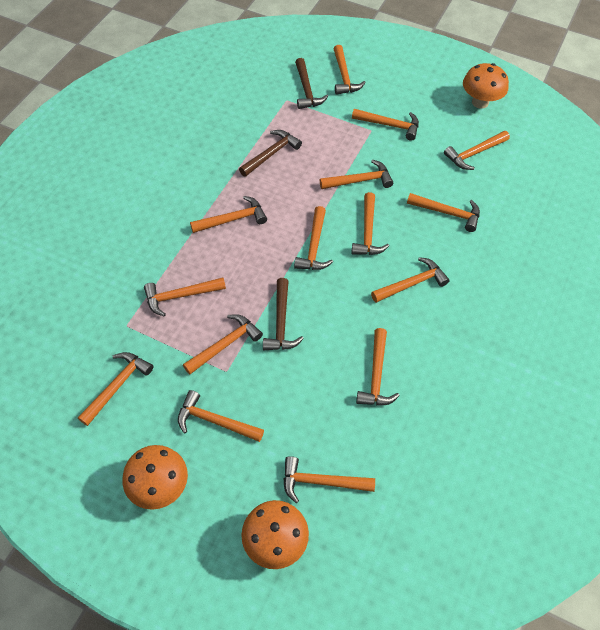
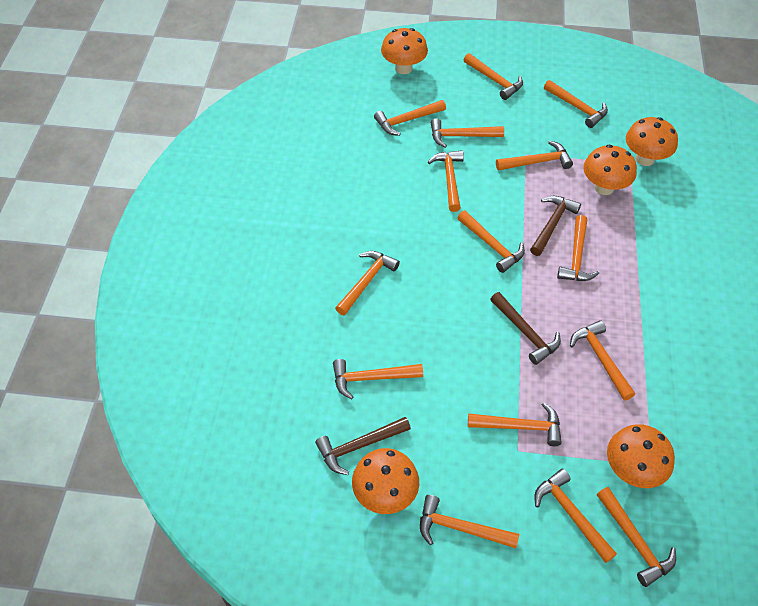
orange mushroom: 3 -> 5

